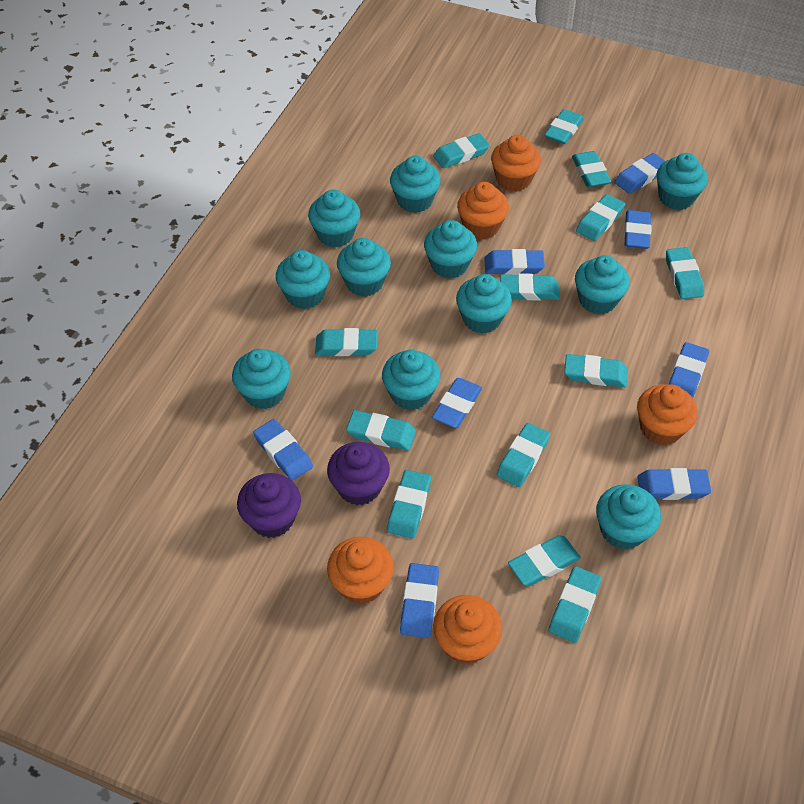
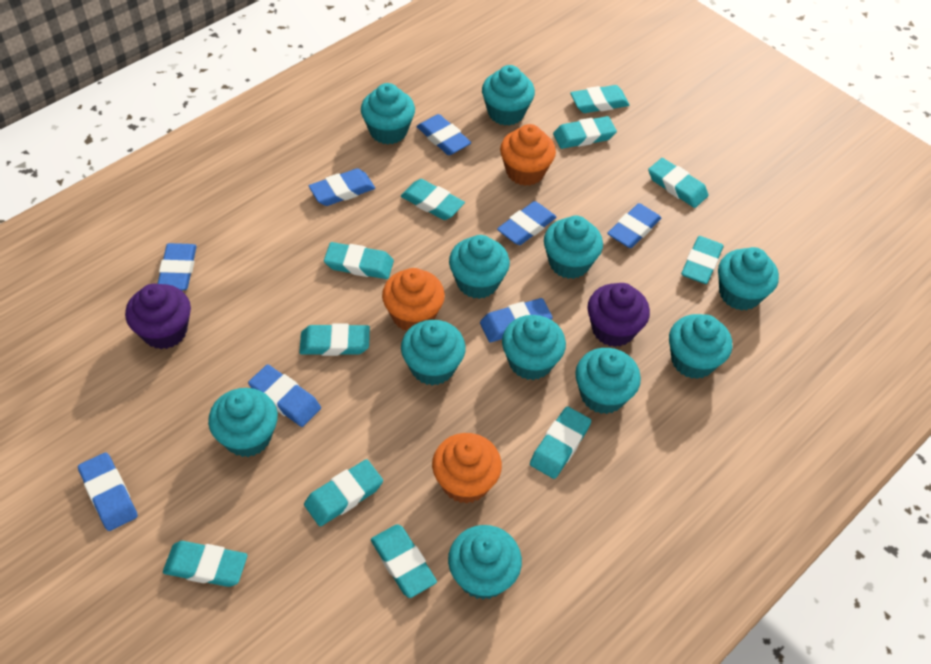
orange cupcake: 5 -> 3
turquoise eraser: 13 -> 11

